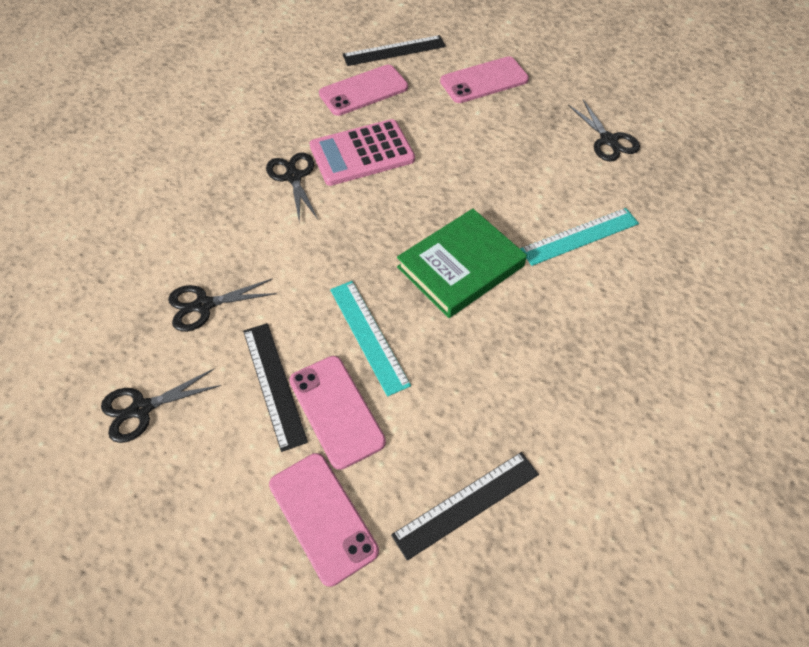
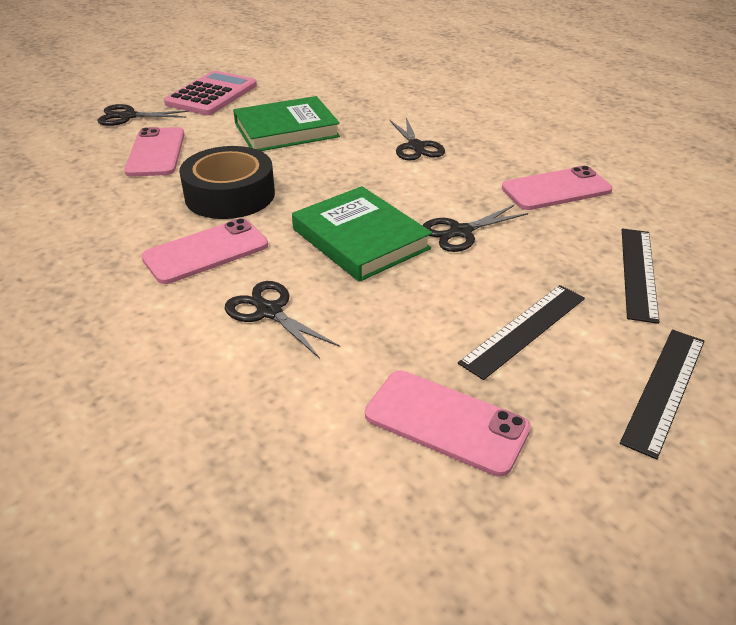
black tape: 0 -> 1
green book: 1 -> 2
turquoise ruler: 2 -> 0

